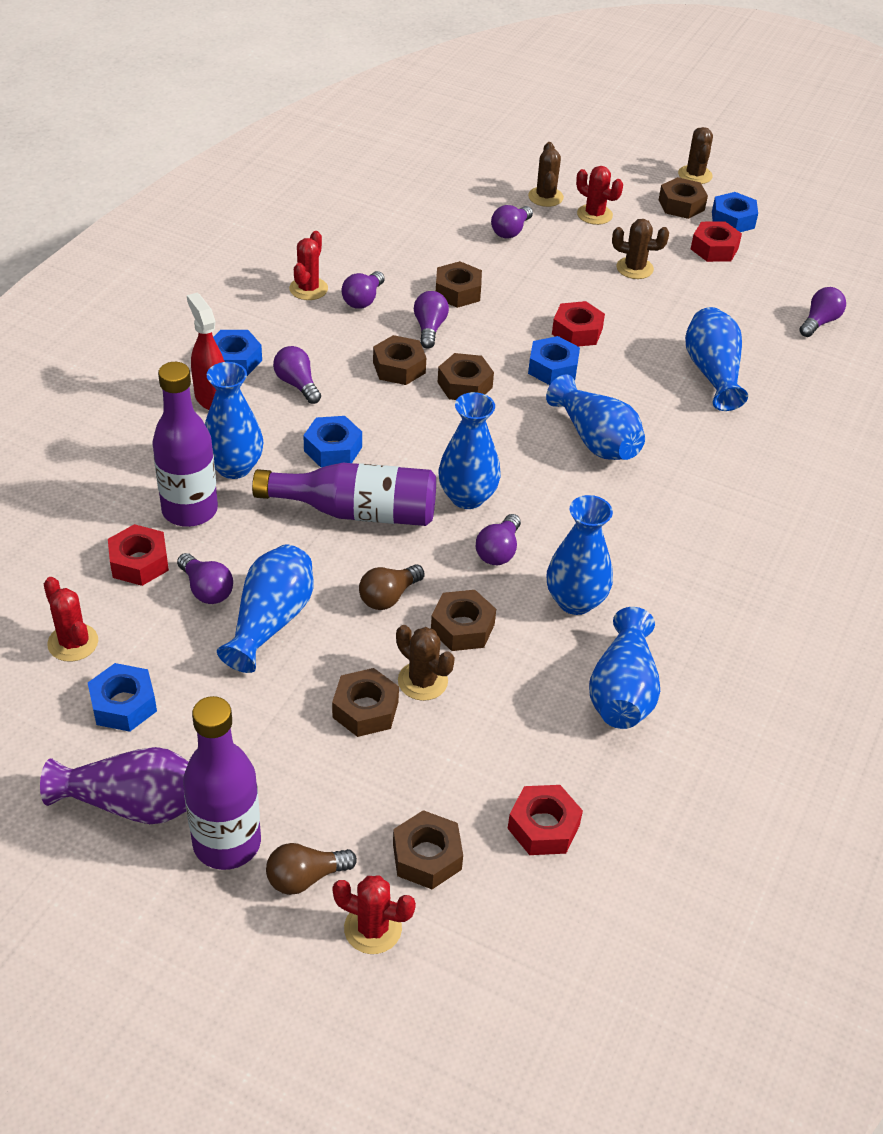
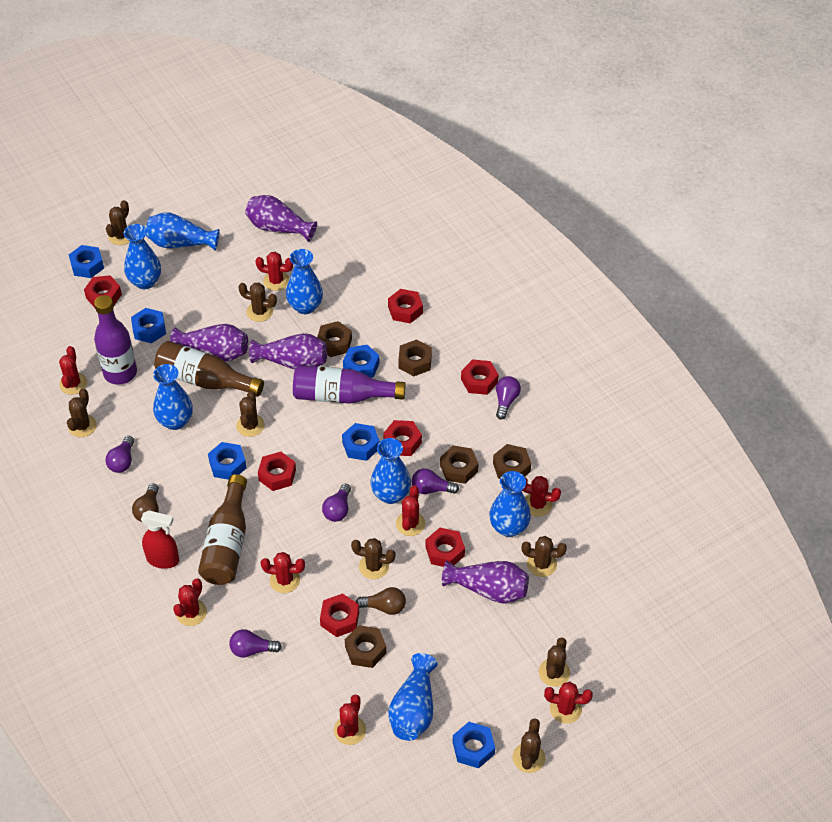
blue nut: 5 -> 6
brown bottle: 0 -> 2
brown cactus: 4 -> 8
brown nut: 7 -> 5
purple bottle: 3 -> 2
purple light bulb: 7 -> 5
purple vase: 1 -> 4
red cactus: 4 -> 8
red nut: 4 -> 7

